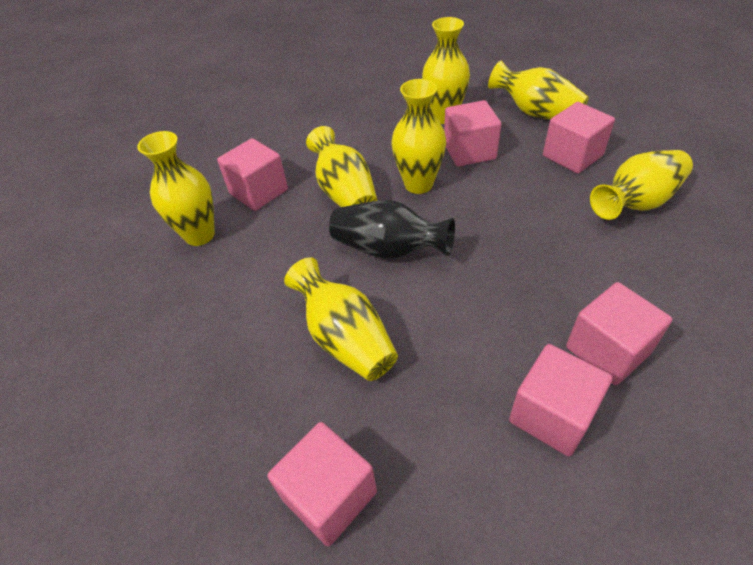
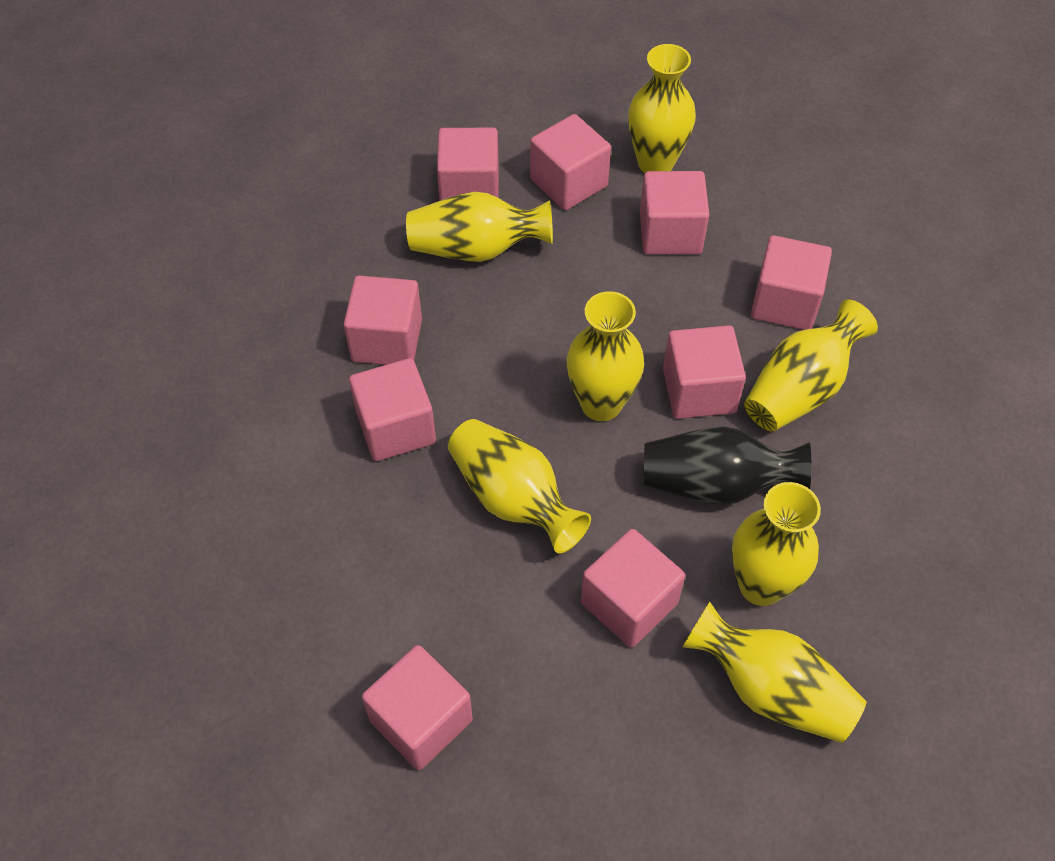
pink cube: 6 -> 9

